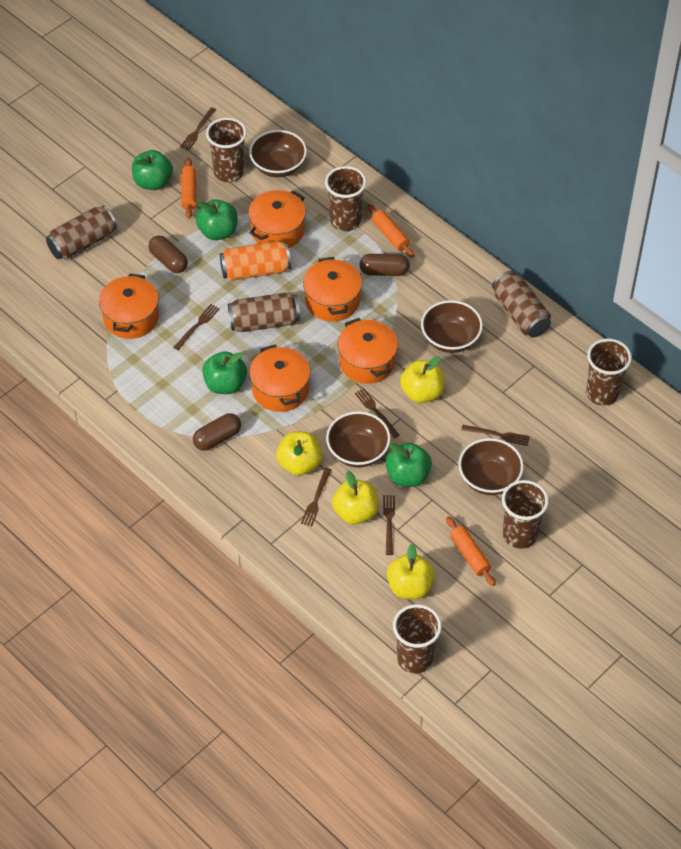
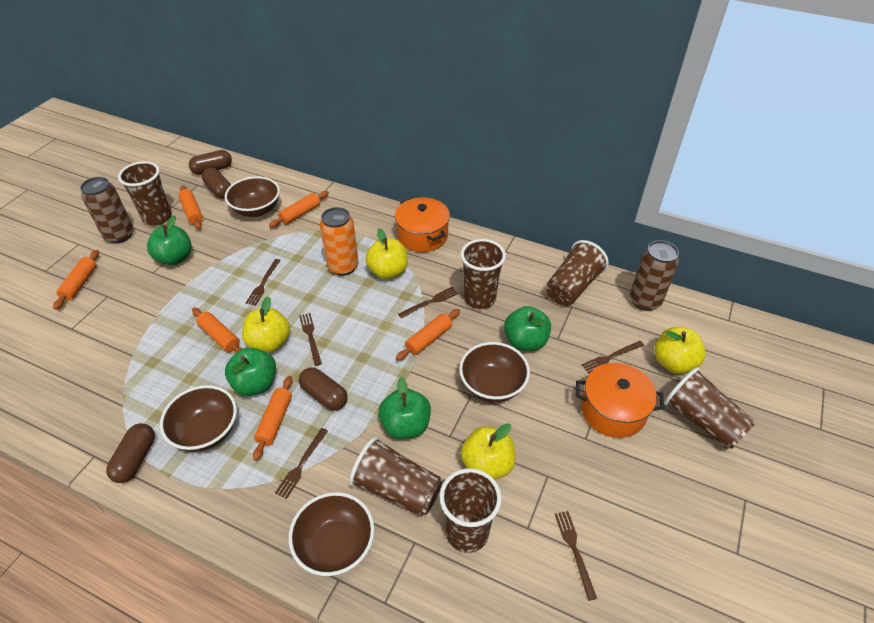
brown can: 3 -> 2
brown capsule: 3 -> 4
brown cup: 5 -> 6
orange pot: 5 -> 2
orange rolling pin: 3 -> 6

